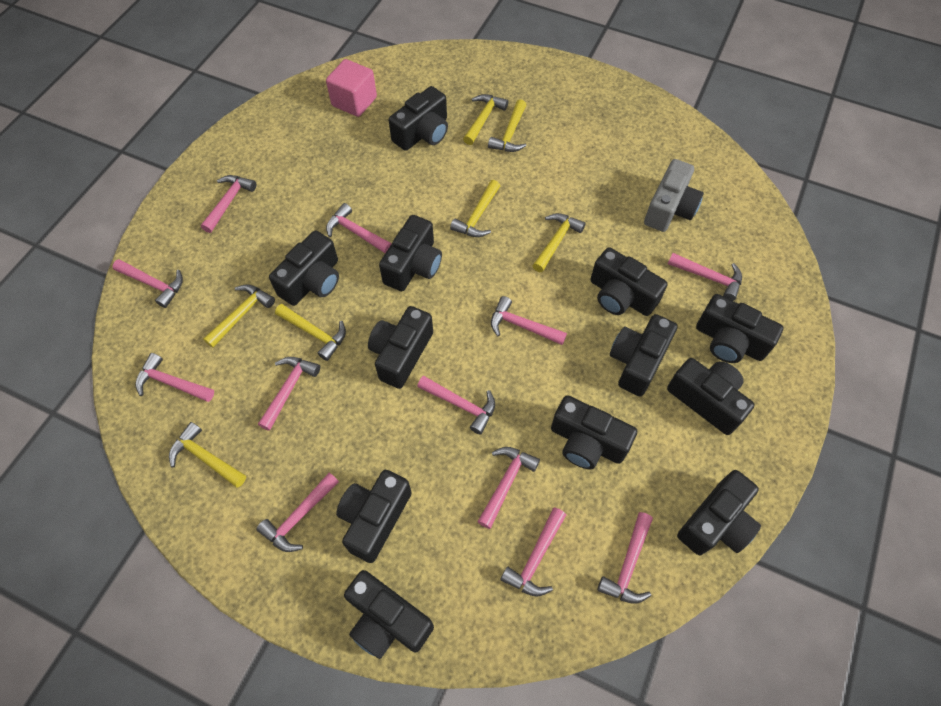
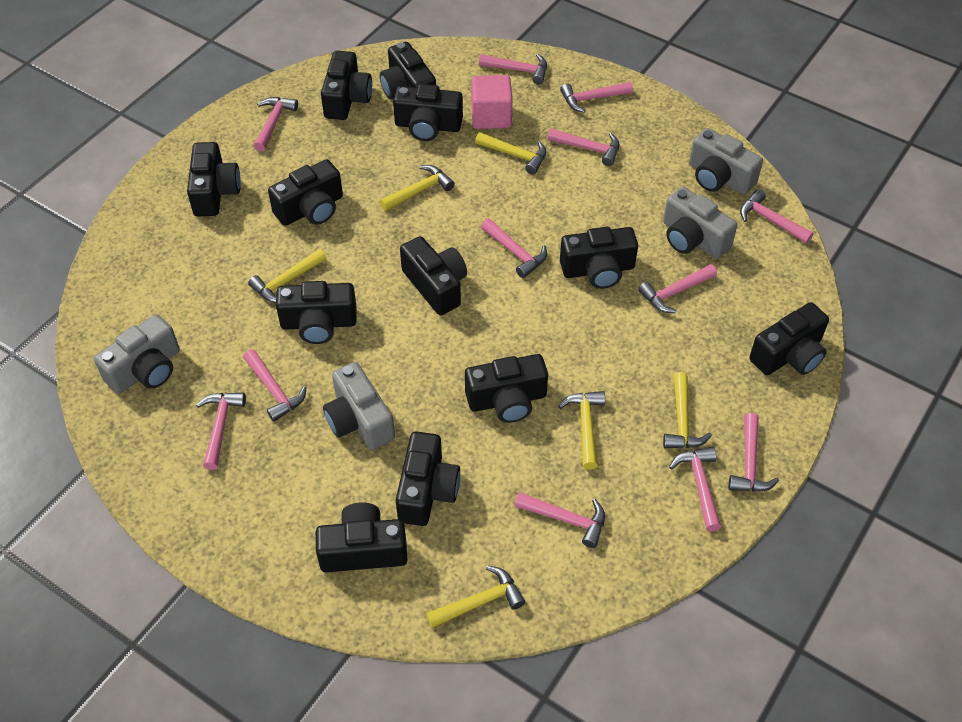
grey camera: 1 -> 4
yellow hammer: 7 -> 6

